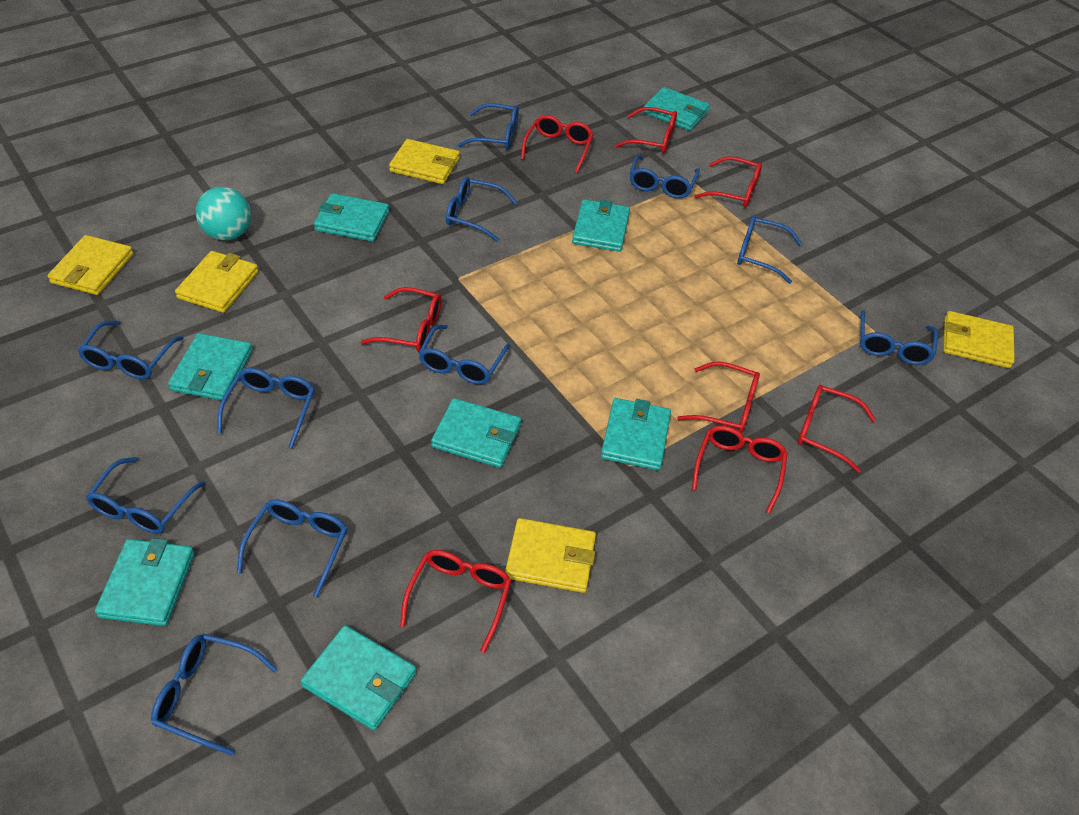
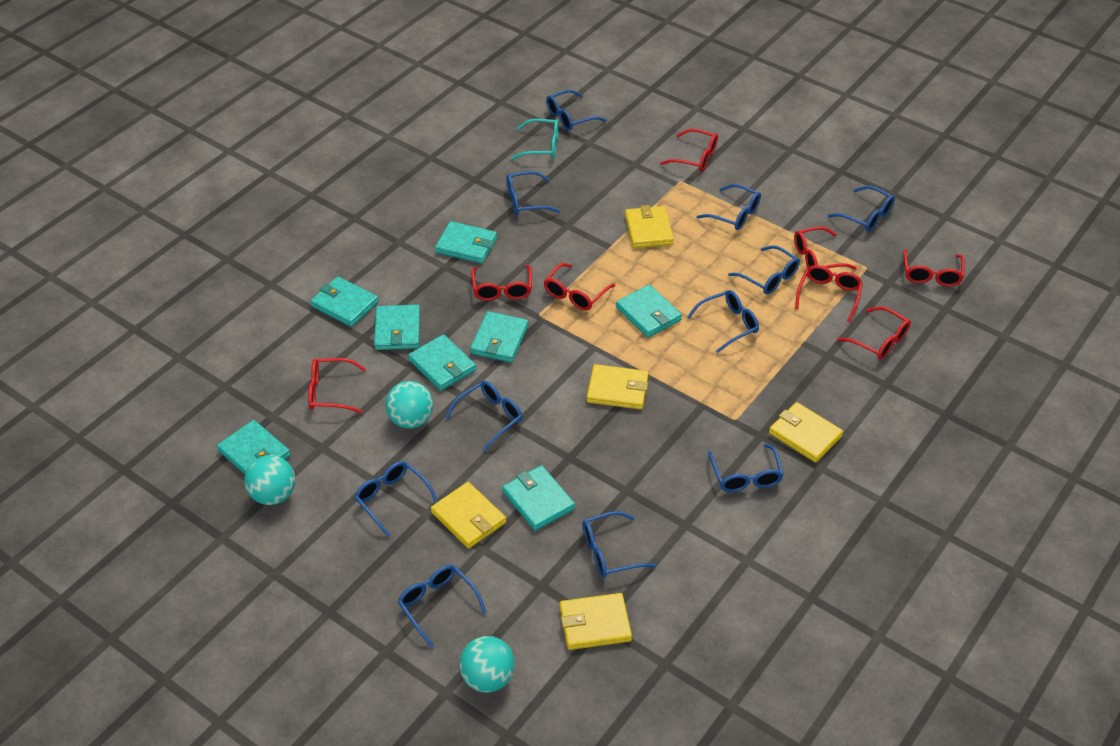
turquoise ball: 1 -> 3
turquoise glasses: 0 -> 1

